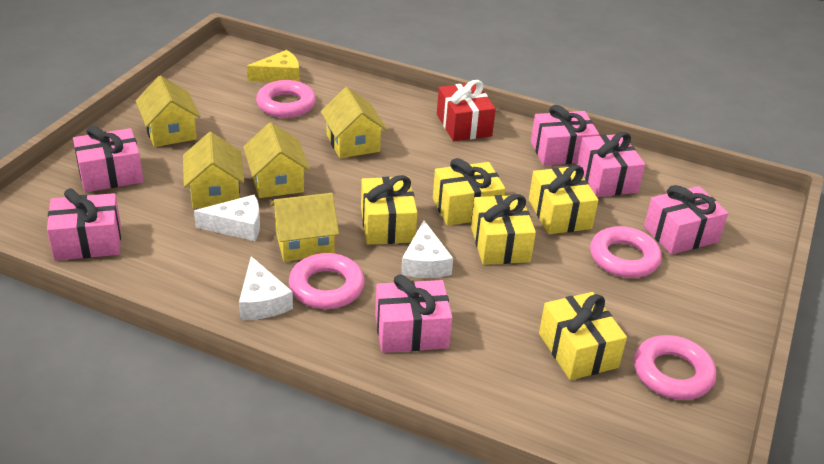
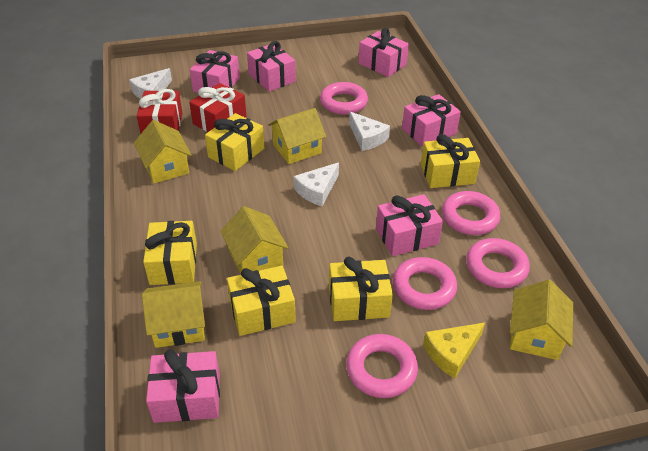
pink ring: 4 -> 5
red gift: 1 -> 2

